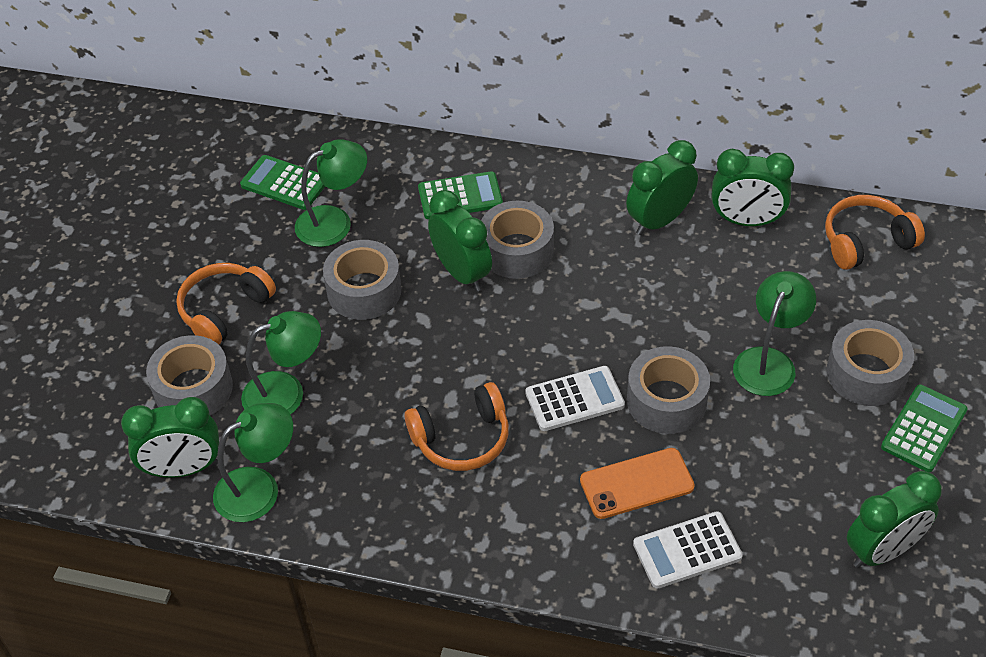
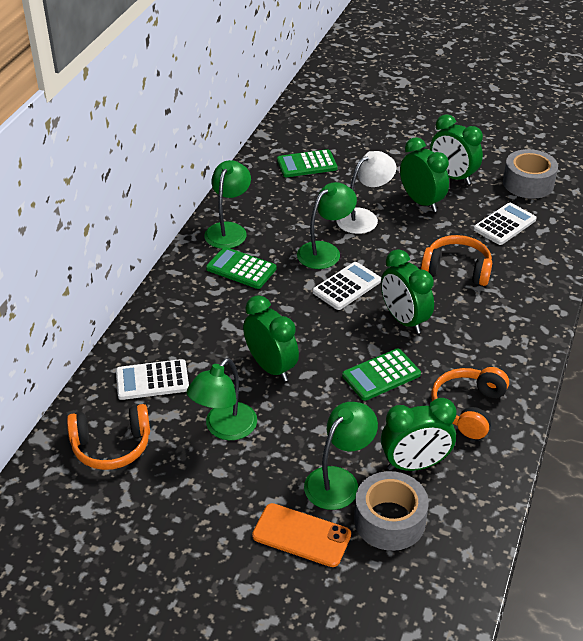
grey tape: 5 -> 2
white calculator: 2 -> 3
white lamp: 0 -> 1

